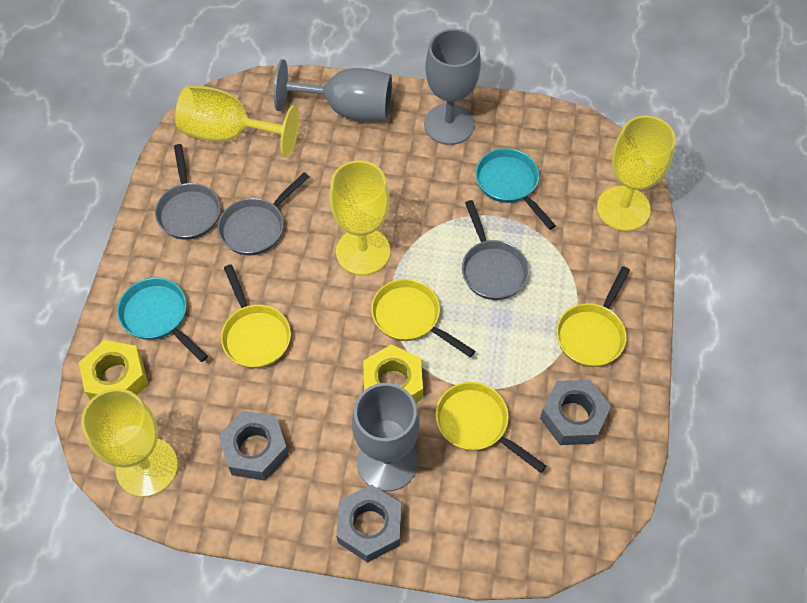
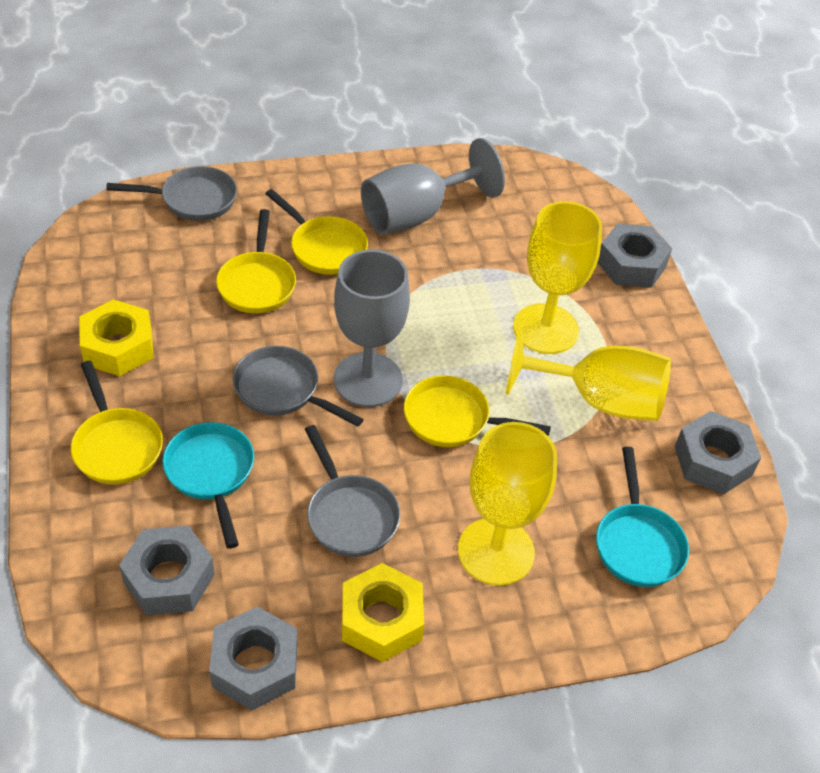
grey goblet: 3 -> 2
grey nut: 3 -> 4
yellow goblet: 4 -> 3

